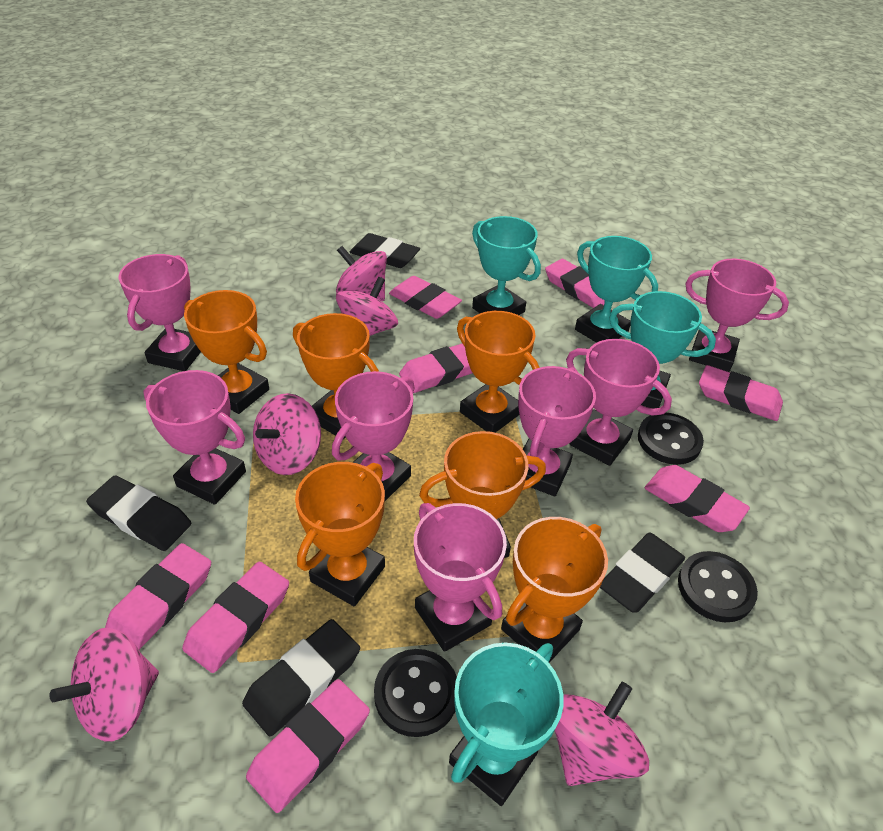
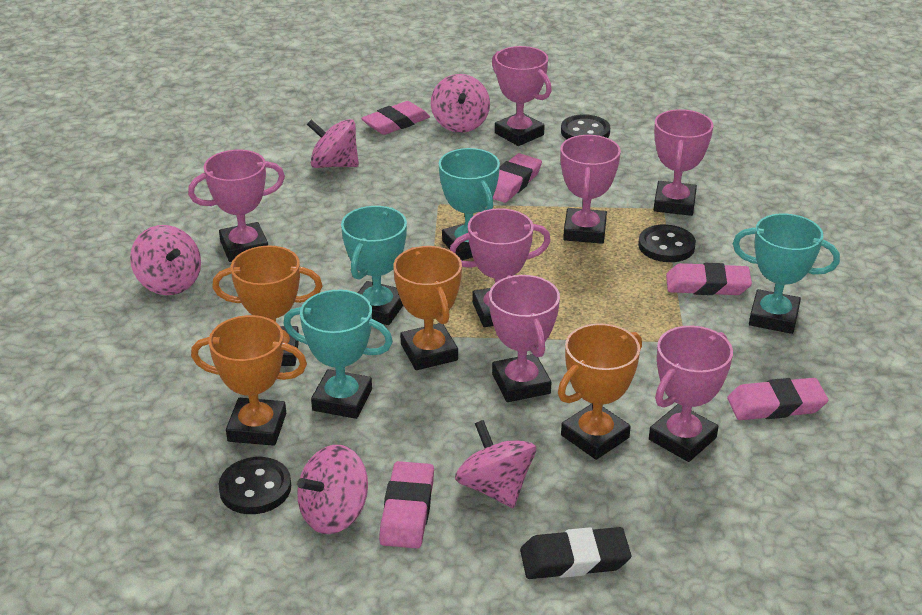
black eraser: 4 -> 1
orange trophy: 6 -> 4
pink eraser: 8 -> 5

